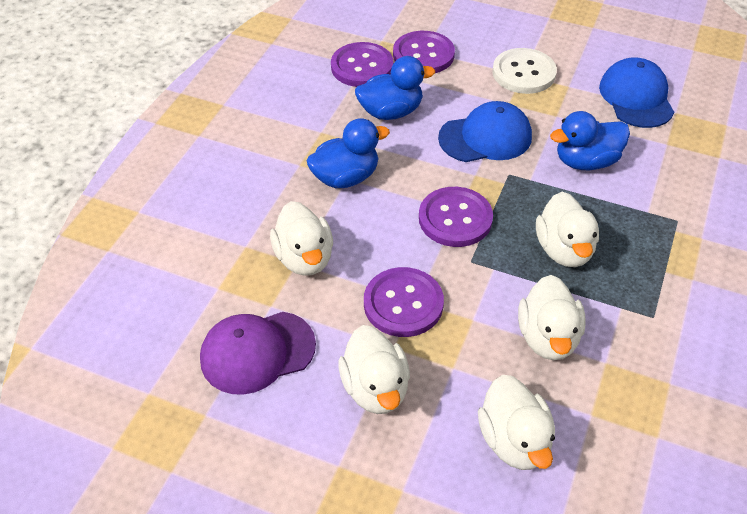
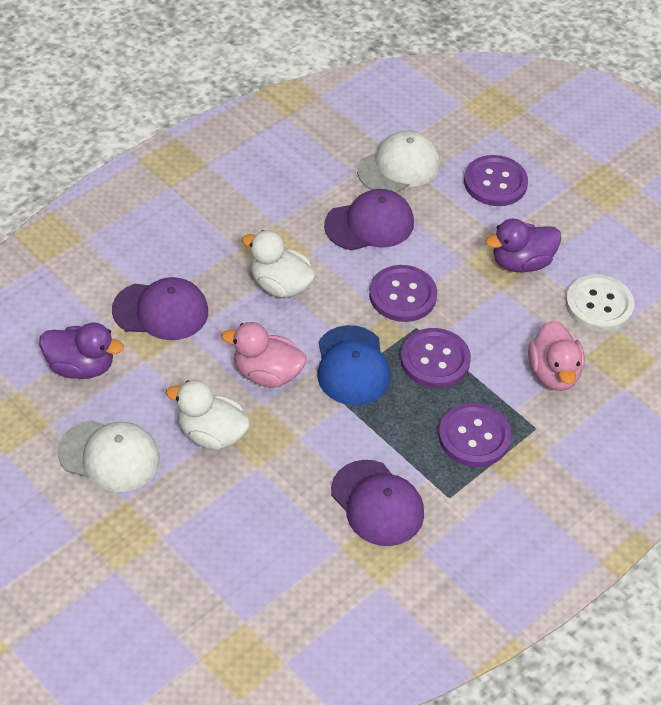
blue cap: 2 -> 1
blue duck: 3 -> 0
pink duck: 0 -> 2
purple cap: 1 -> 3
purple duck: 0 -> 2
white cap: 0 -> 2
white duck: 5 -> 2

